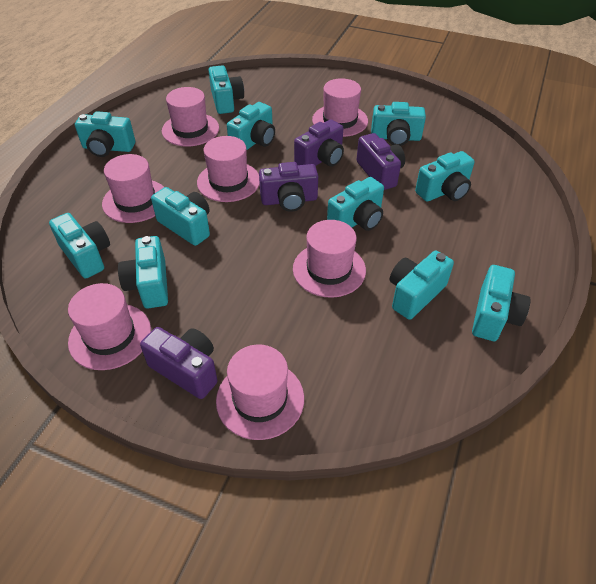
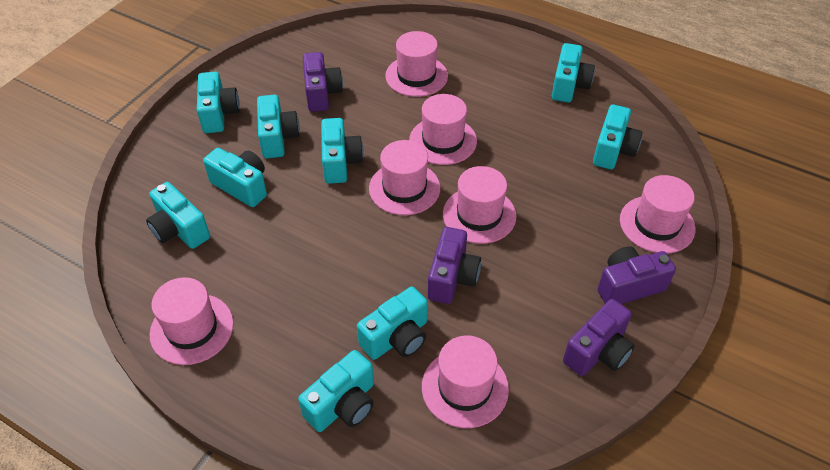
turquoise camera: 11 -> 9

